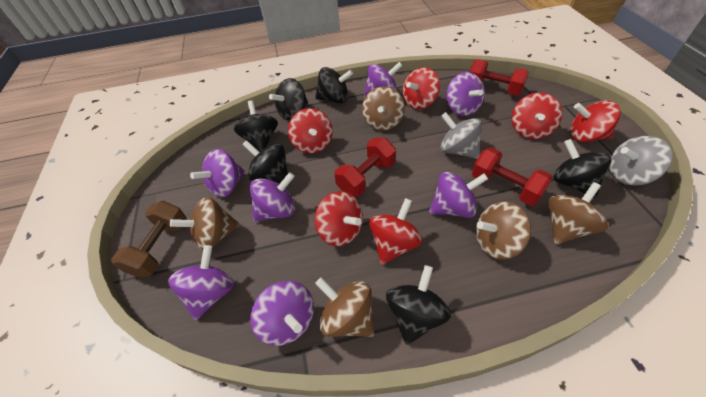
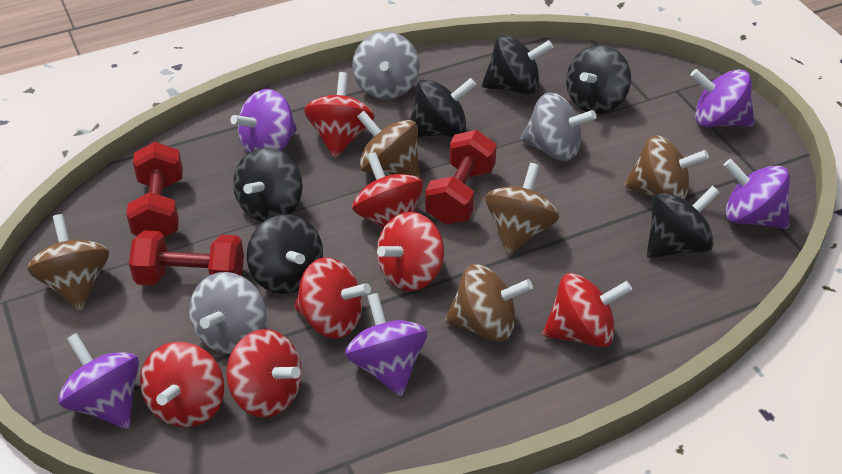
brown dumbbell: 1 -> 0
grey spinning top: 2 -> 3
purple spinning top: 7 -> 5
red spinning top: 6 -> 7

